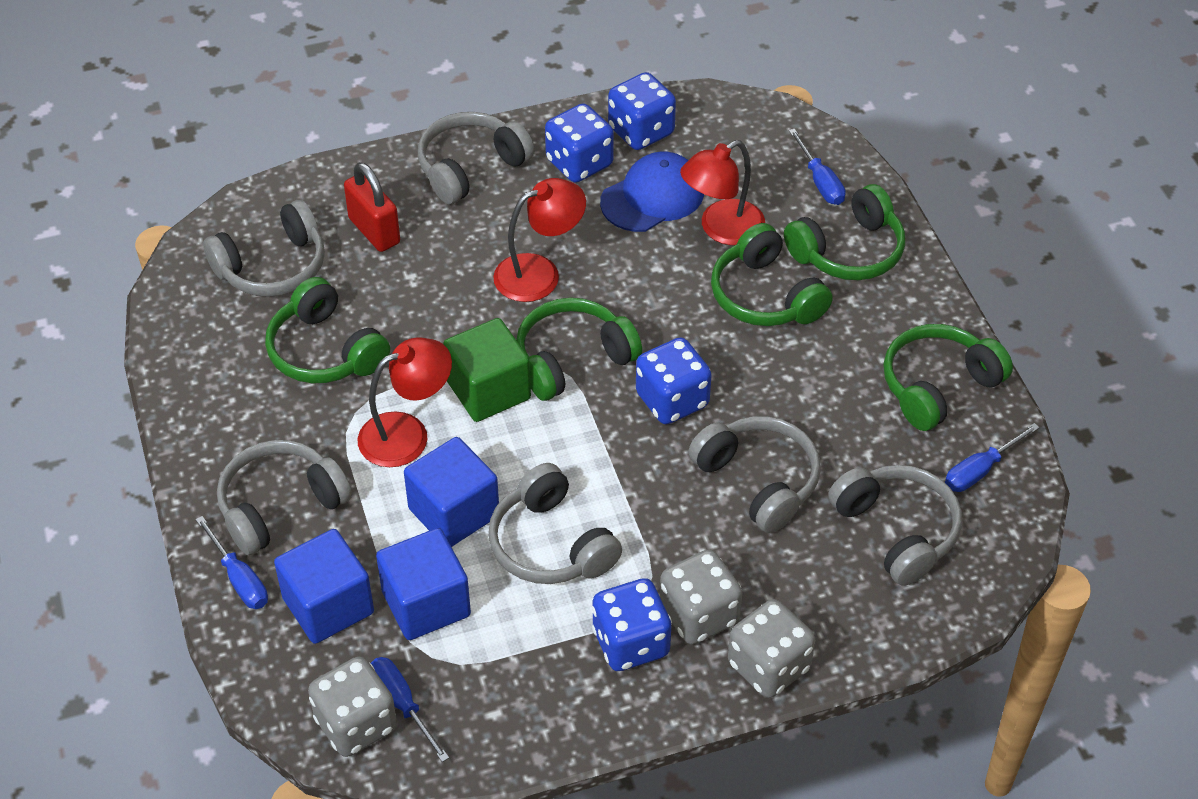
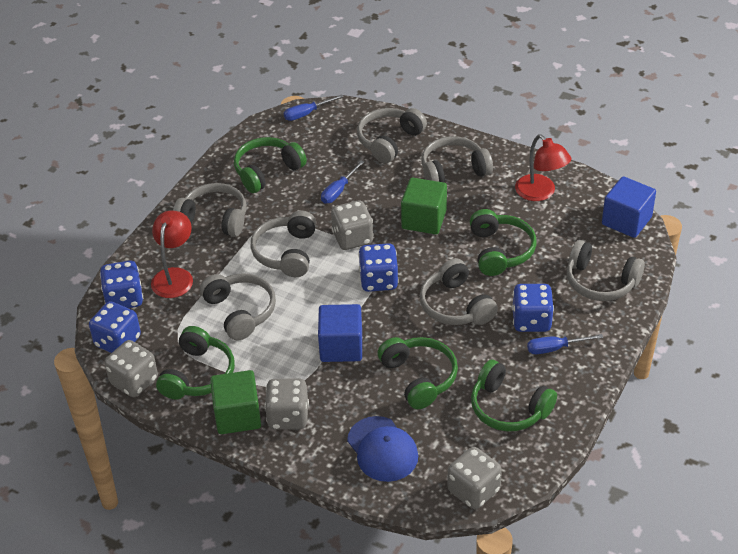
blue cube: 3 -> 2
blue screwdriver: 4 -> 3
green cube: 1 -> 2
grey dice: 3 -> 4
grey headphones: 6 -> 7
red lamp: 3 -> 2
red padlock: 1 -> 0

